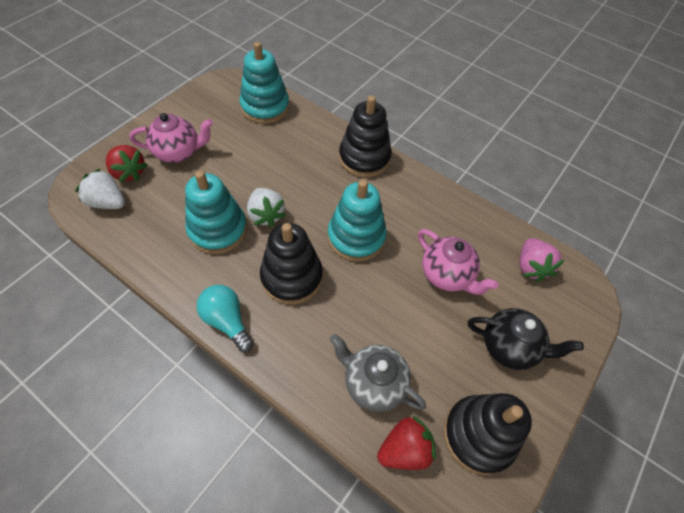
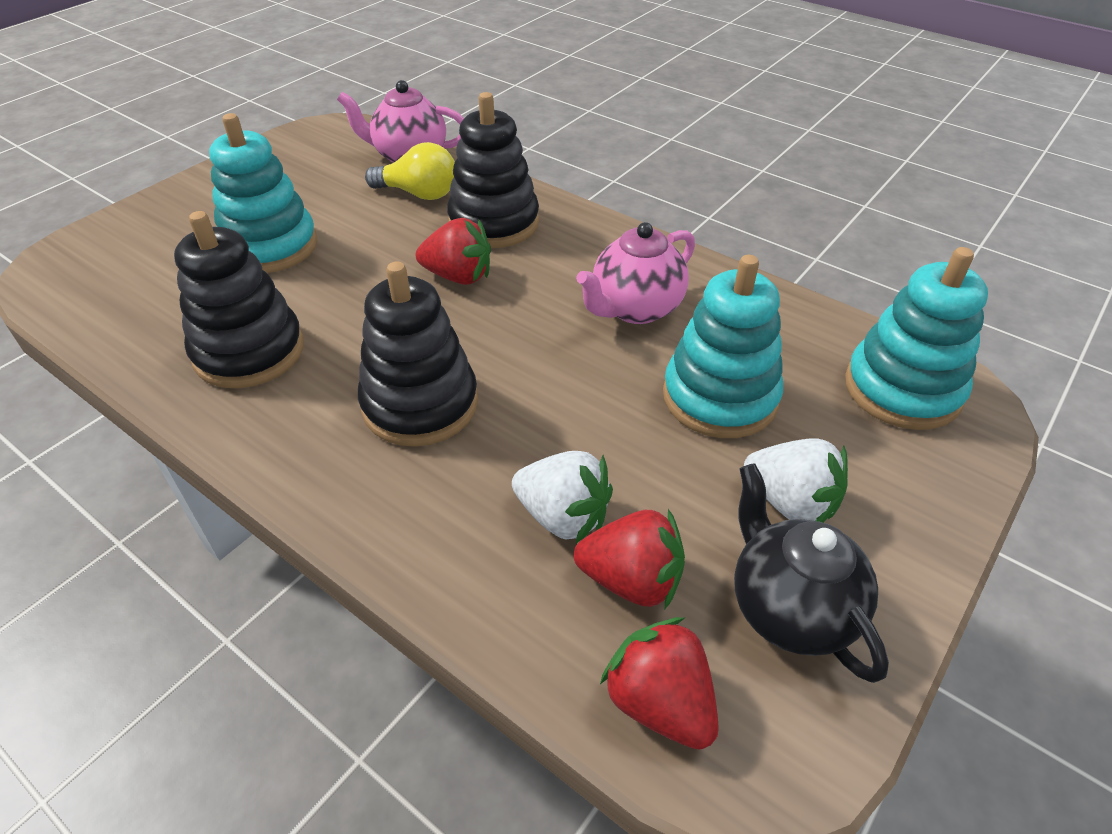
grey teapot: 1 -> 0
pink strawberry: 1 -> 0
red strawberry: 2 -> 3
turquoise light bulb: 1 -> 0
yellow light bulb: 0 -> 1

